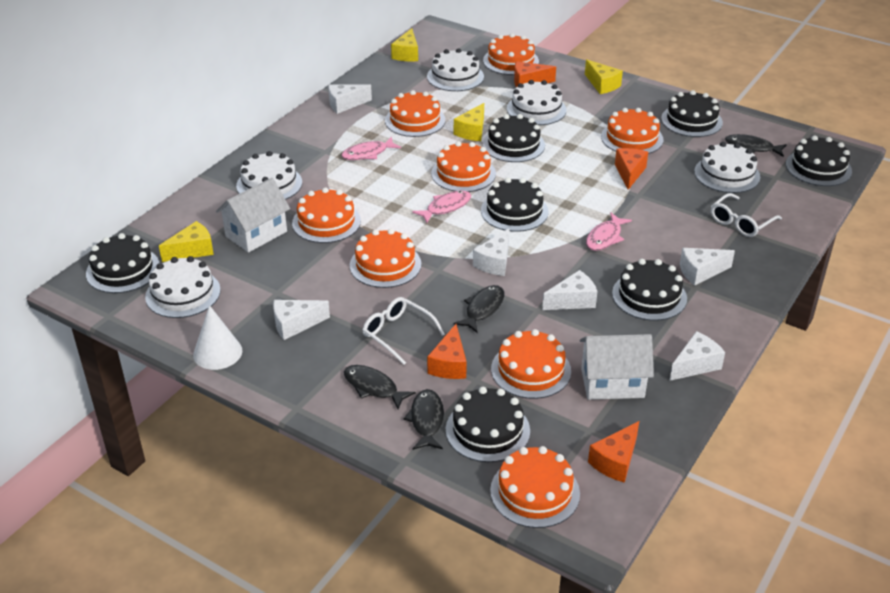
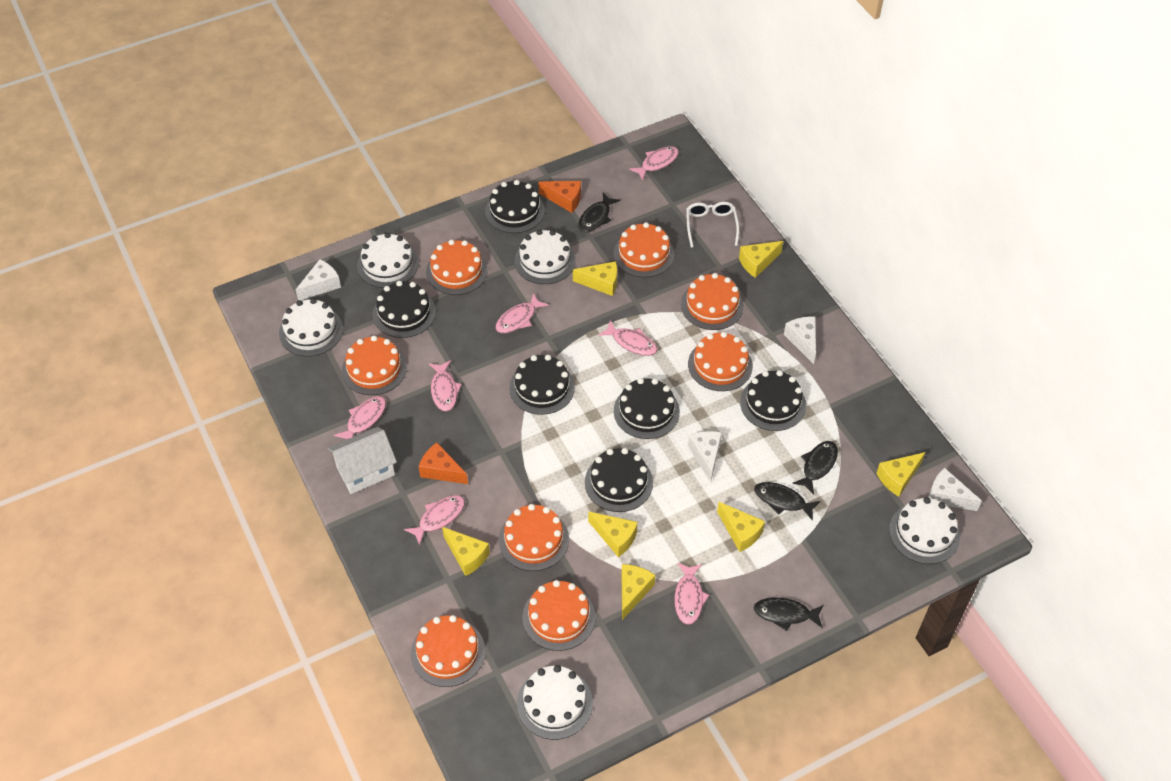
black cake: 7 -> 6
orange cheese: 4 -> 2
pink fish: 3 -> 7
white cheese: 6 -> 4
white cone: 1 -> 0
white glasses: 2 -> 1
white house: 2 -> 1
yellow cheese: 4 -> 7

